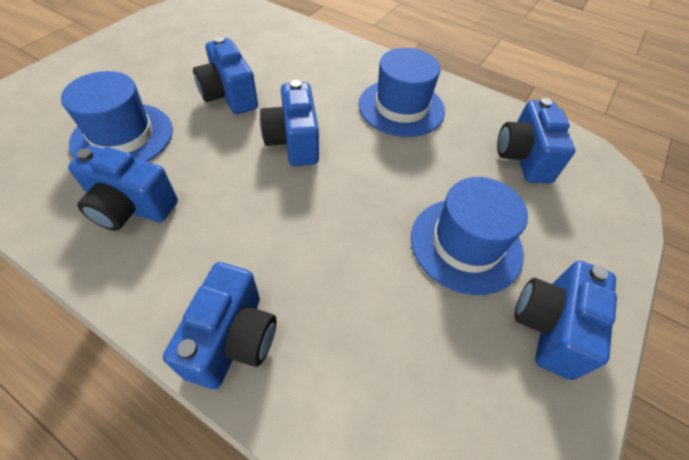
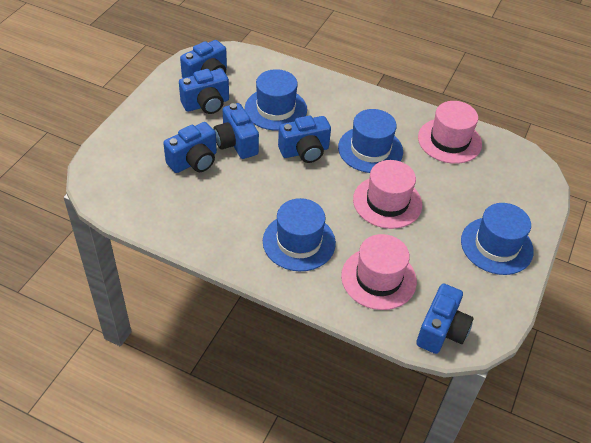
blue hat: 3 -> 4
pink hat: 0 -> 3

